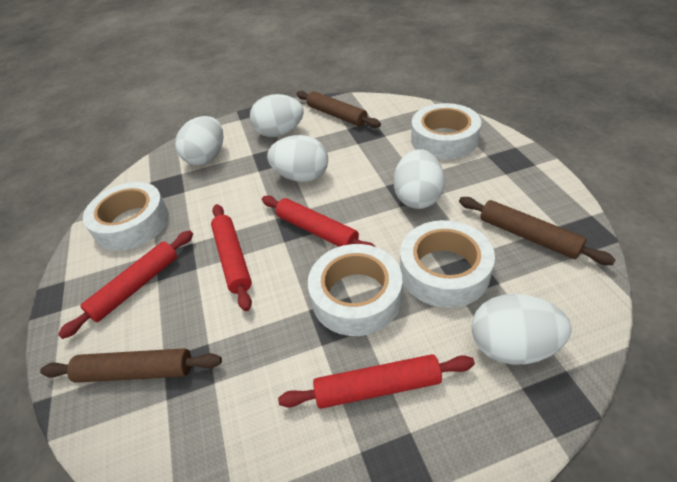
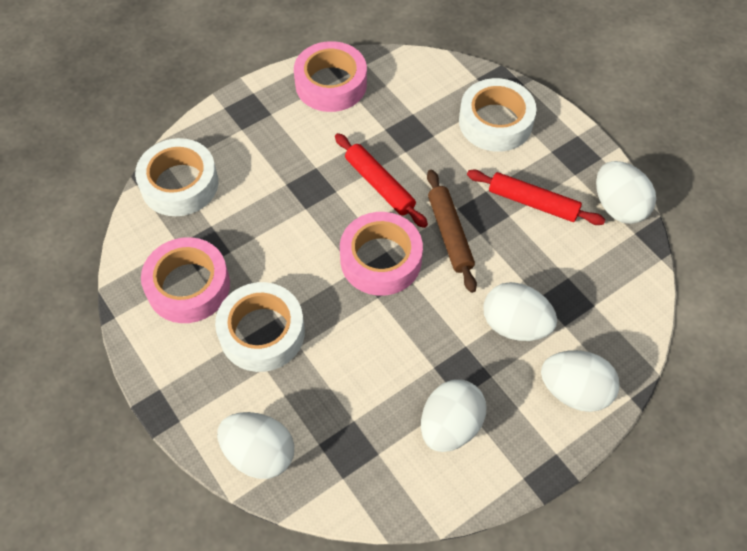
brown rolling pin: 3 -> 1
pink tape: 0 -> 3
red rolling pin: 4 -> 2
white tape: 4 -> 3

